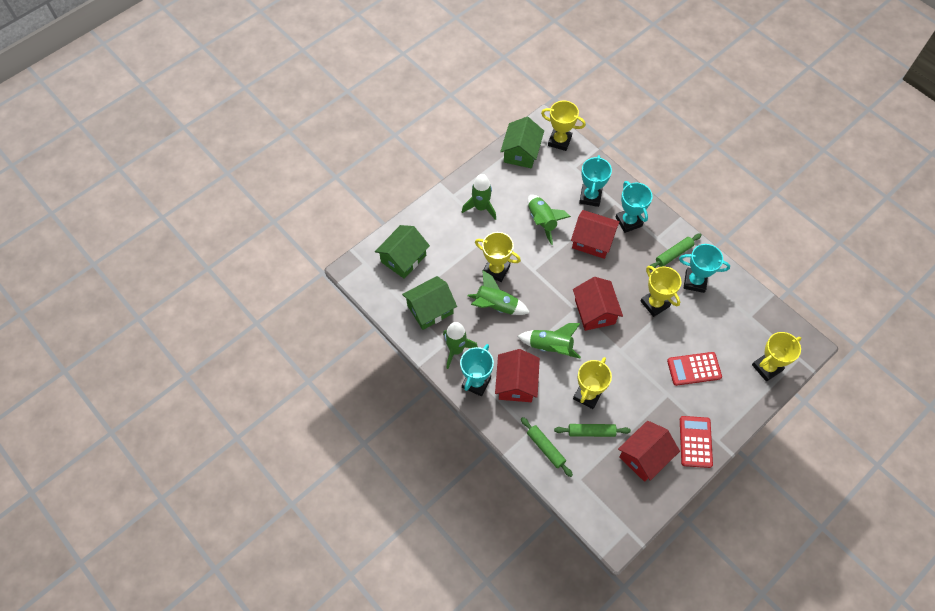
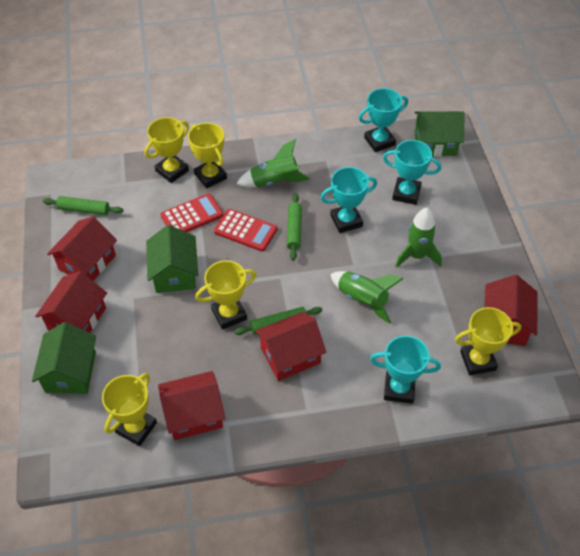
green rocket: 5 -> 3
red house: 4 -> 5

